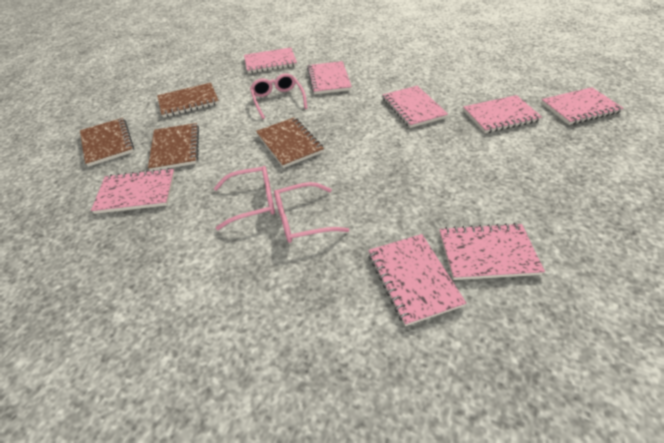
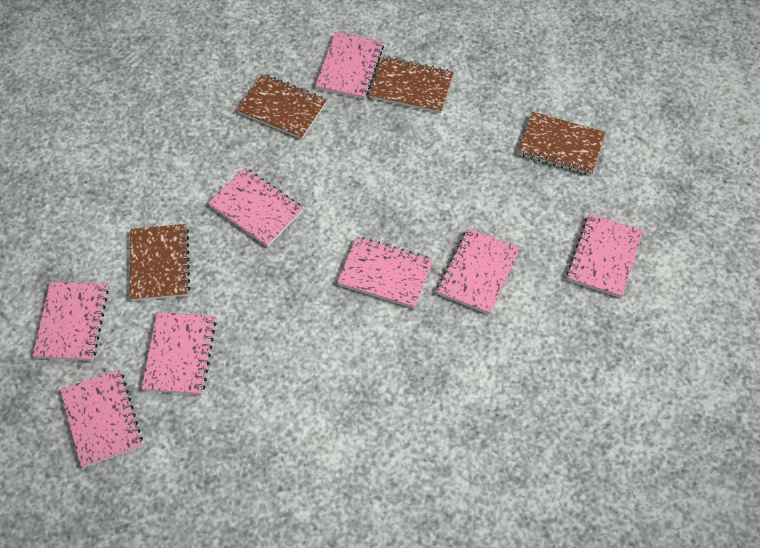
pink glasses: 3 -> 0

